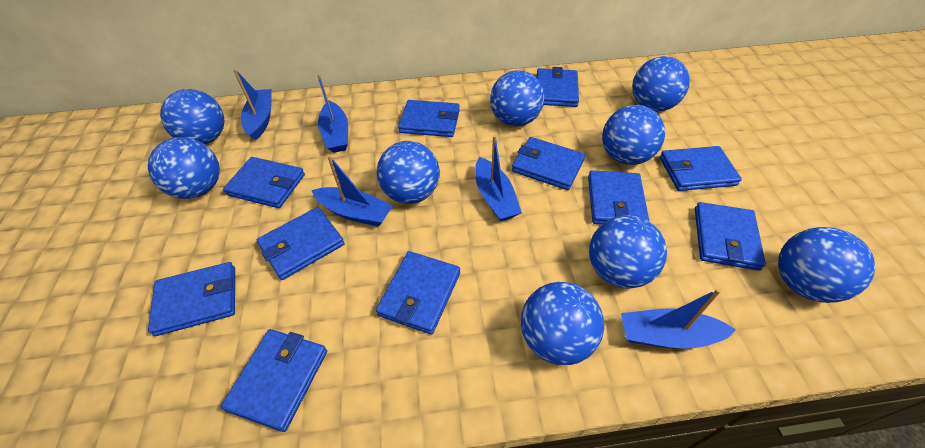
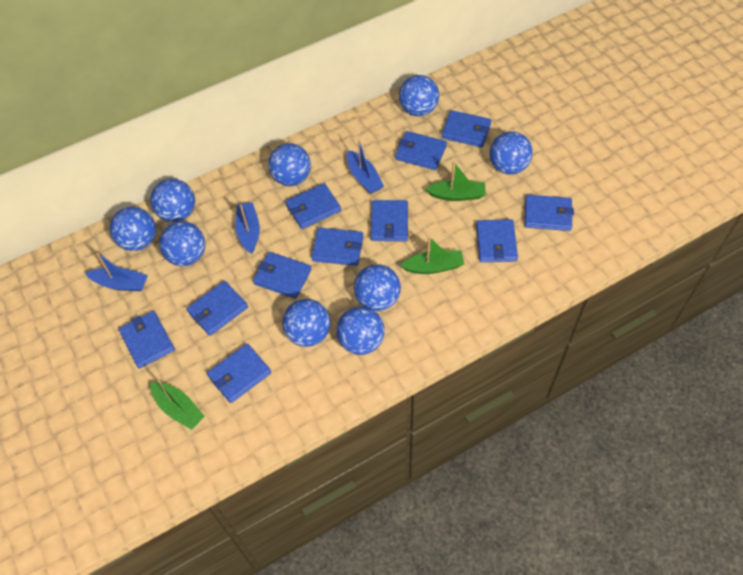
blue boat: 5 -> 3
green boat: 0 -> 3

